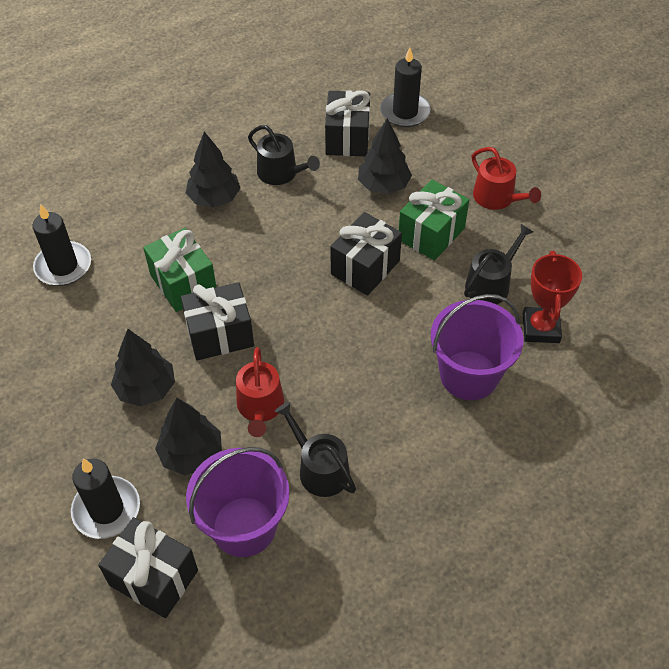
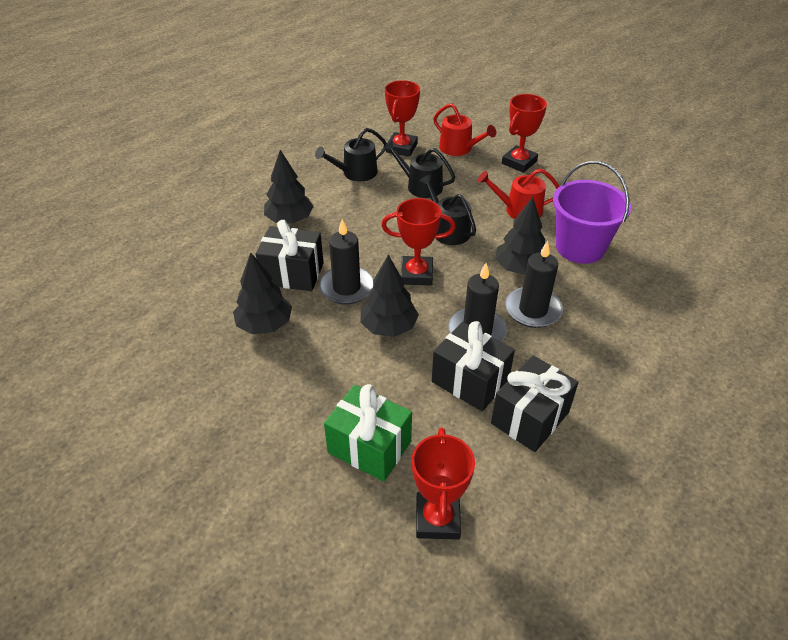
black gift: 4 -> 3
green gift: 2 -> 1
purple bucket: 2 -> 1
red trophy: 1 -> 4

